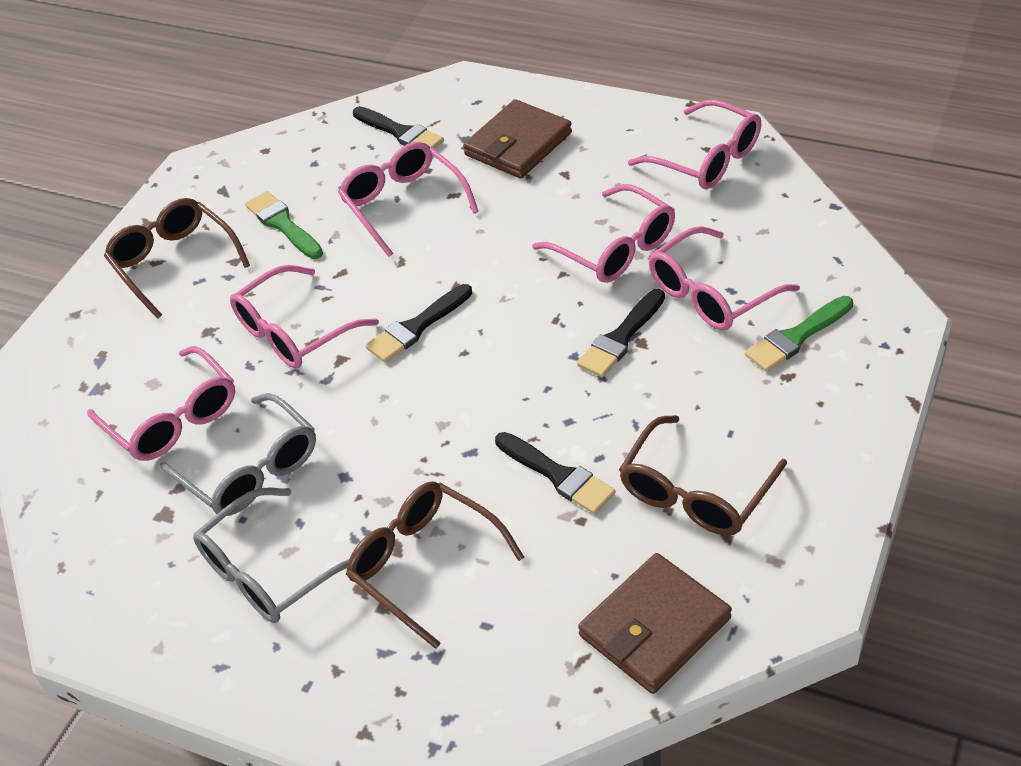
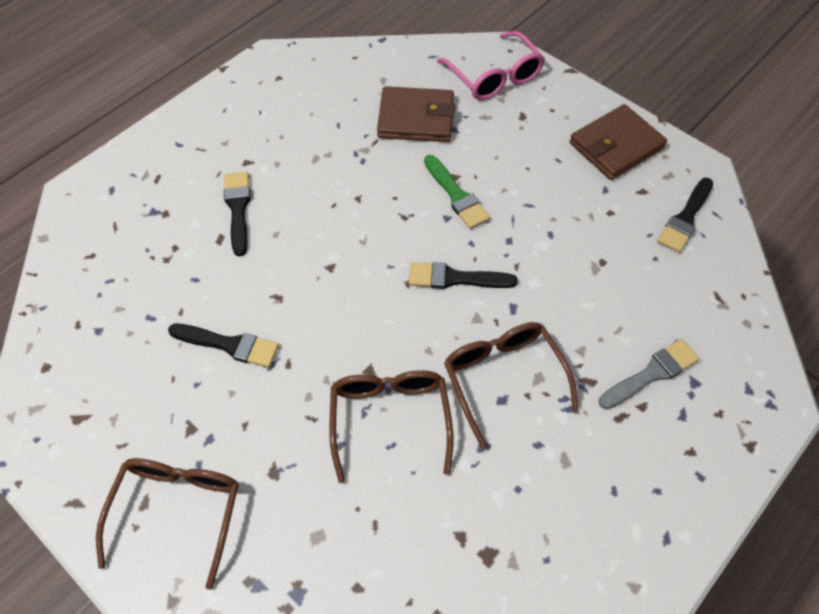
green brush: 2 -> 1
grey brush: 0 -> 1
grey glasses: 2 -> 0
pink glasses: 6 -> 1

